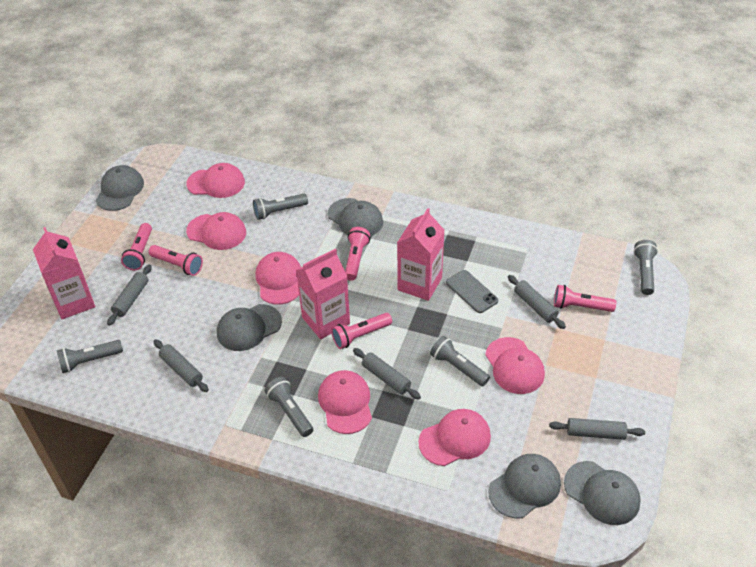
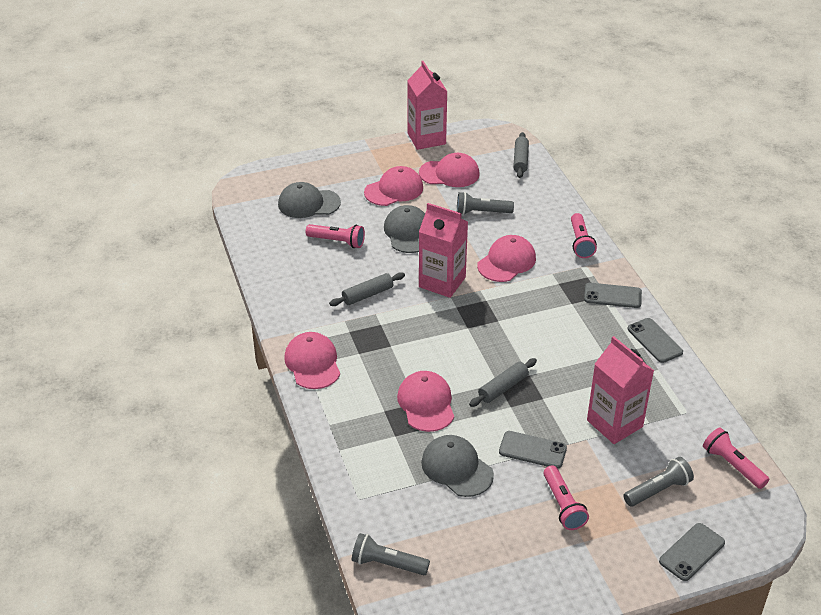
grey cap: 5 -> 3
grey flashlight: 5 -> 3
grey phone: 1 -> 4
grey rolling pin: 5 -> 3
pink cap: 6 -> 5
pink flashlight: 5 -> 4

